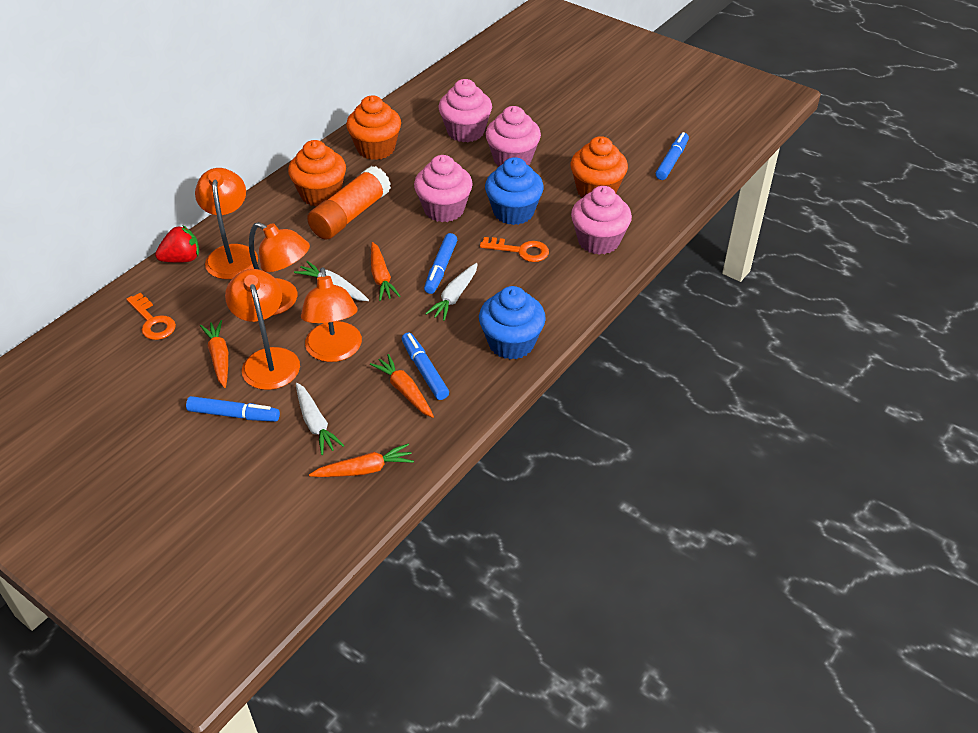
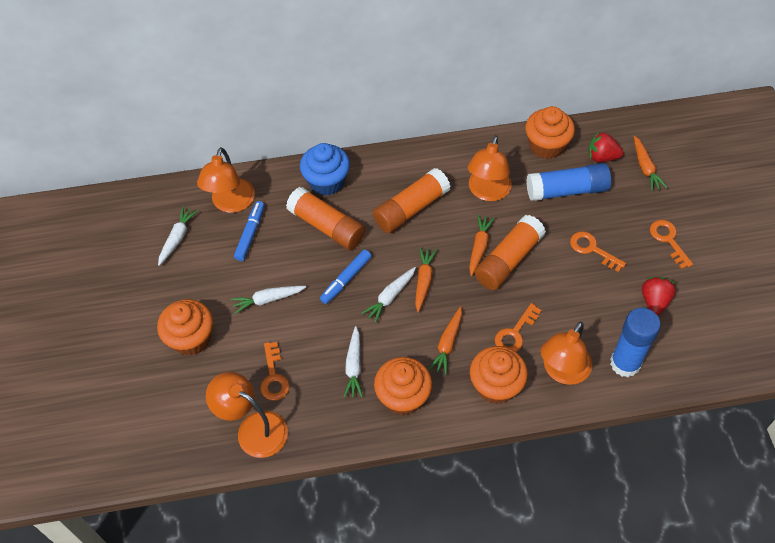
blue cupcake: 2 -> 1
blue glue stick: 0 -> 2
blue marker: 4 -> 2
orange cupcake: 3 -> 4
orange glue stick: 1 -> 3
orange key: 2 -> 4
pink cupcake: 4 -> 0
red strawberry: 1 -> 2
white carrot: 3 -> 4

